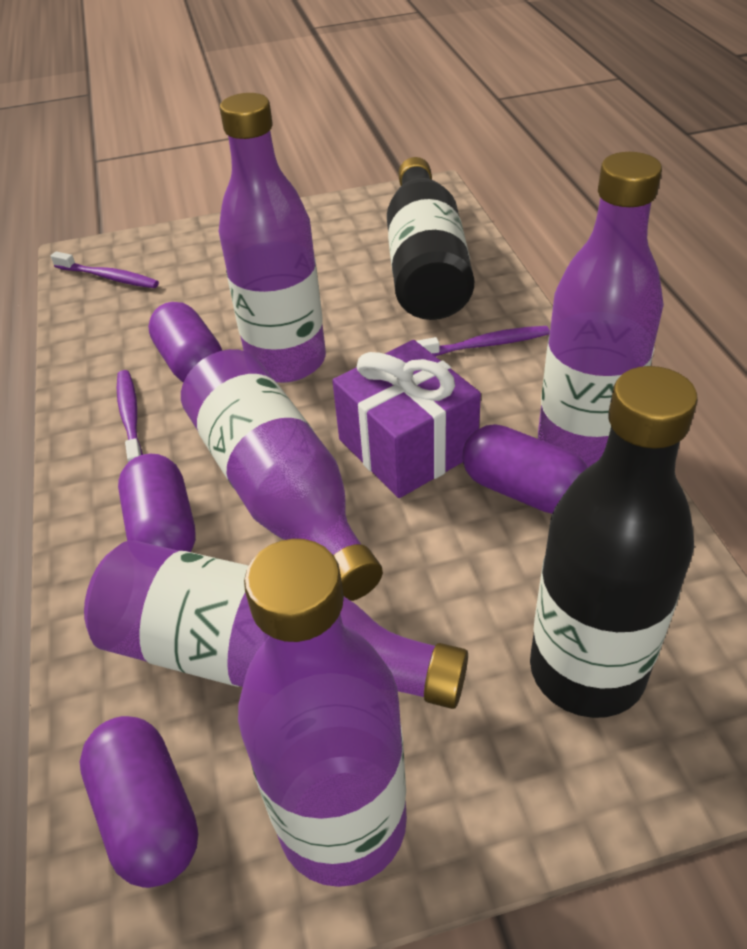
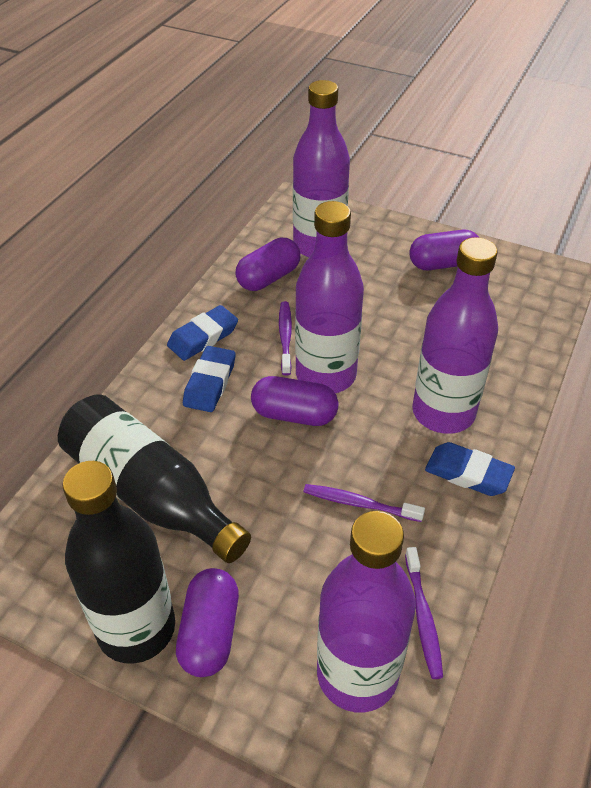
blue eraser: 0 -> 3
purple bottle: 5 -> 4
purple gift: 1 -> 0

